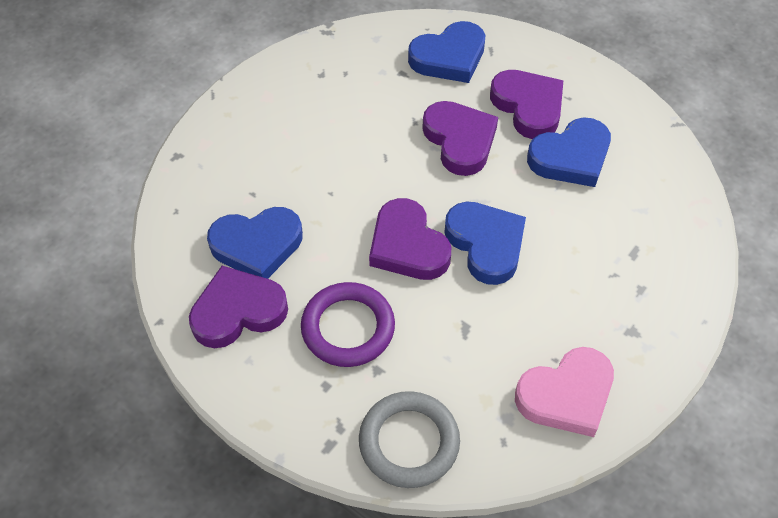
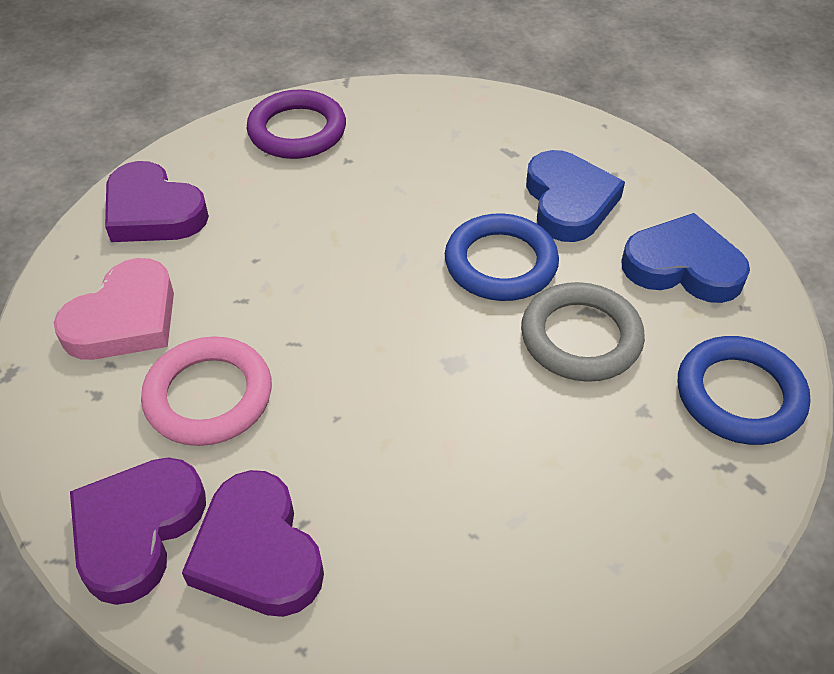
blue heart: 4 -> 2
blue ring: 0 -> 2
pink ring: 0 -> 1
purple heart: 4 -> 3

